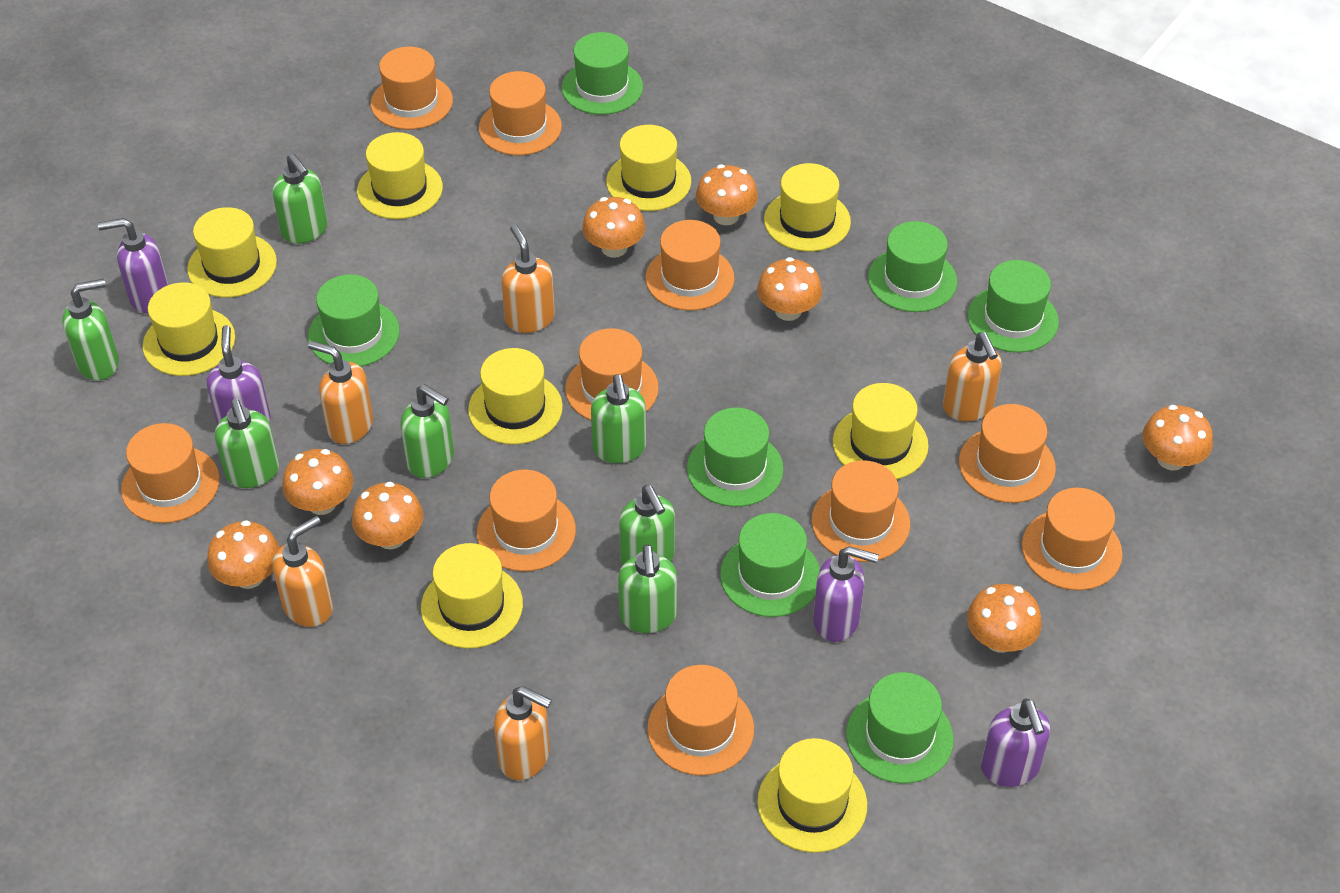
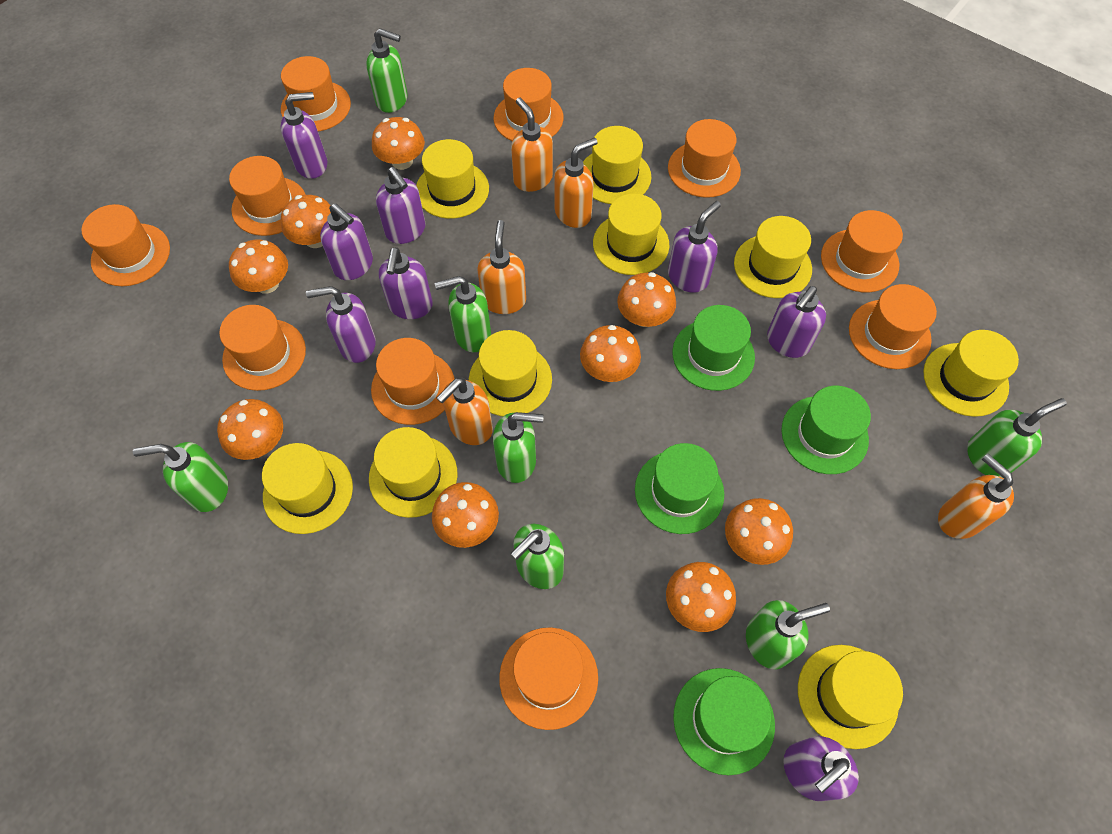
green hat: 7 -> 4
orange mushroom: 8 -> 9
purple soap dispenser: 4 -> 8

